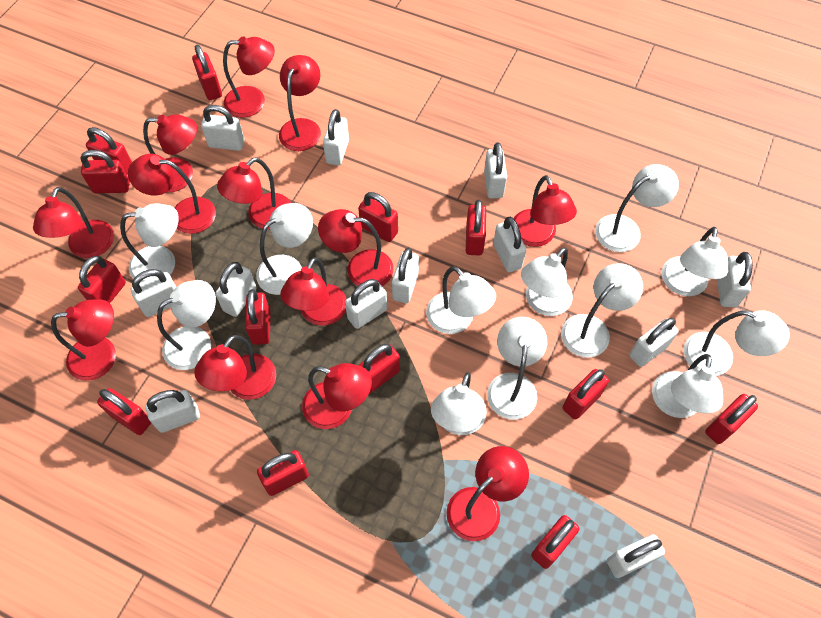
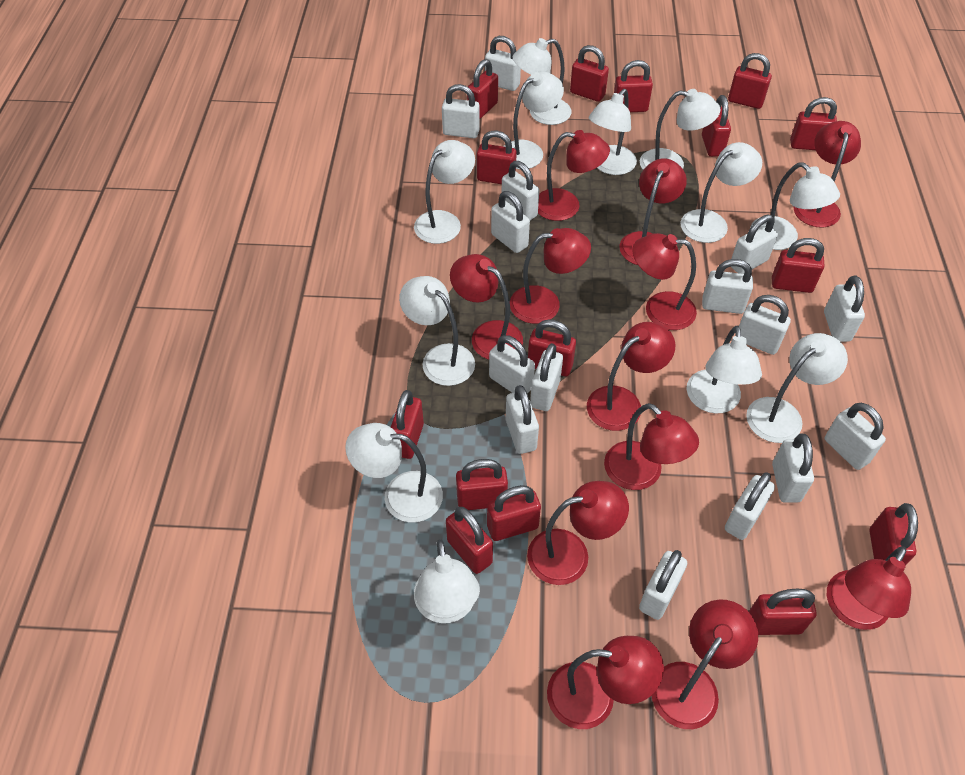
red lamp: 13 -> 12
red padlock: 13 -> 15
white padlock: 12 -> 15

